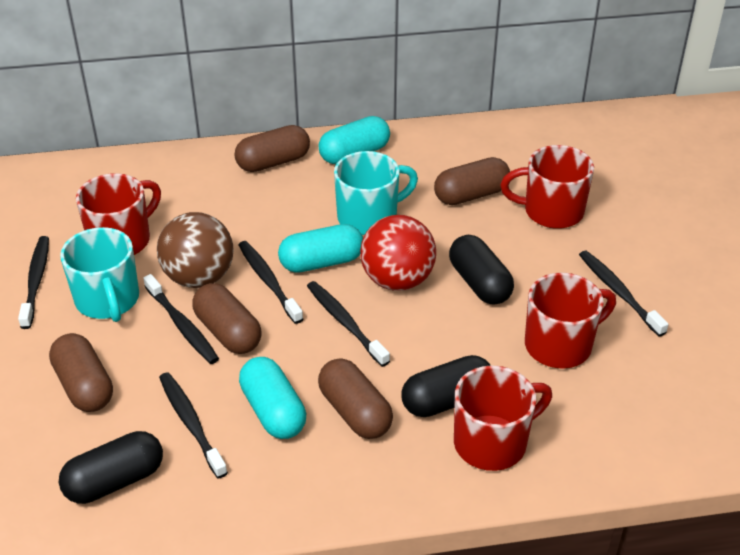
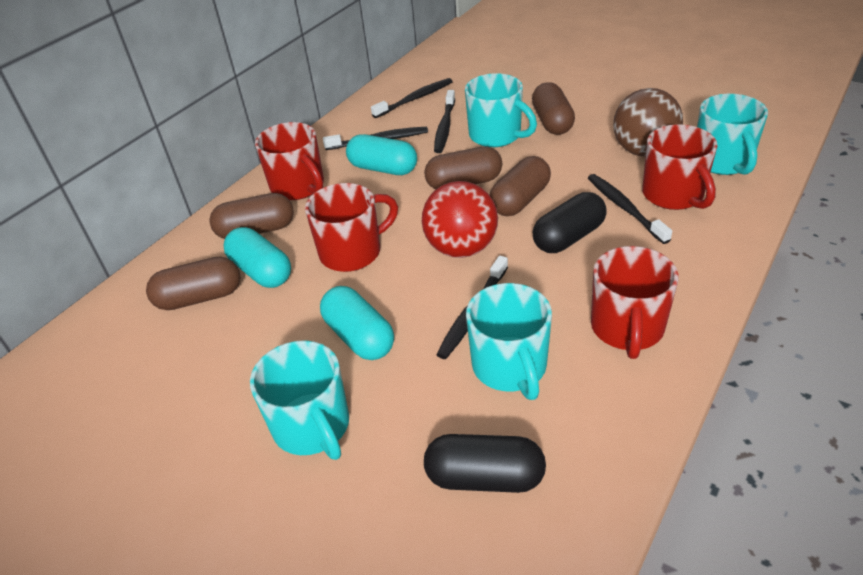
black capsule: 3 -> 2
black toothbrush: 6 -> 5
turquoise mug: 2 -> 4

